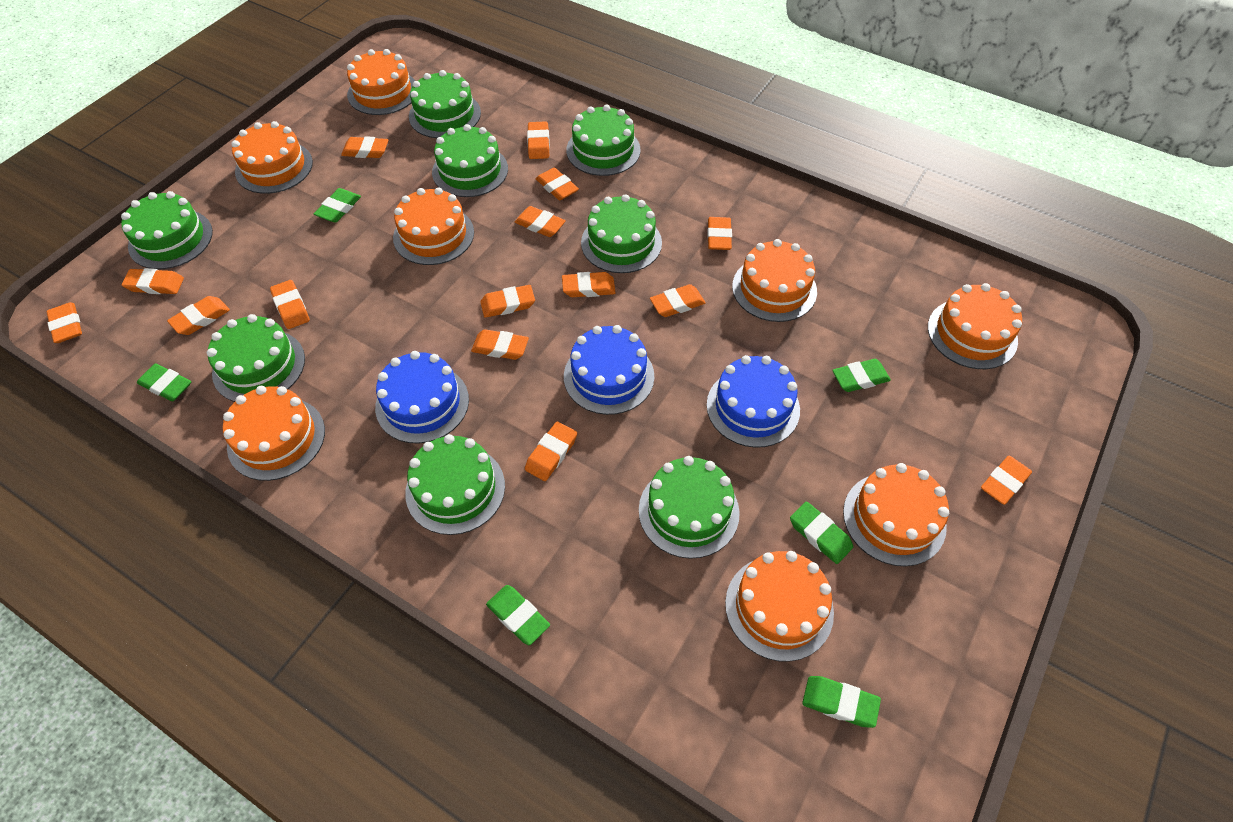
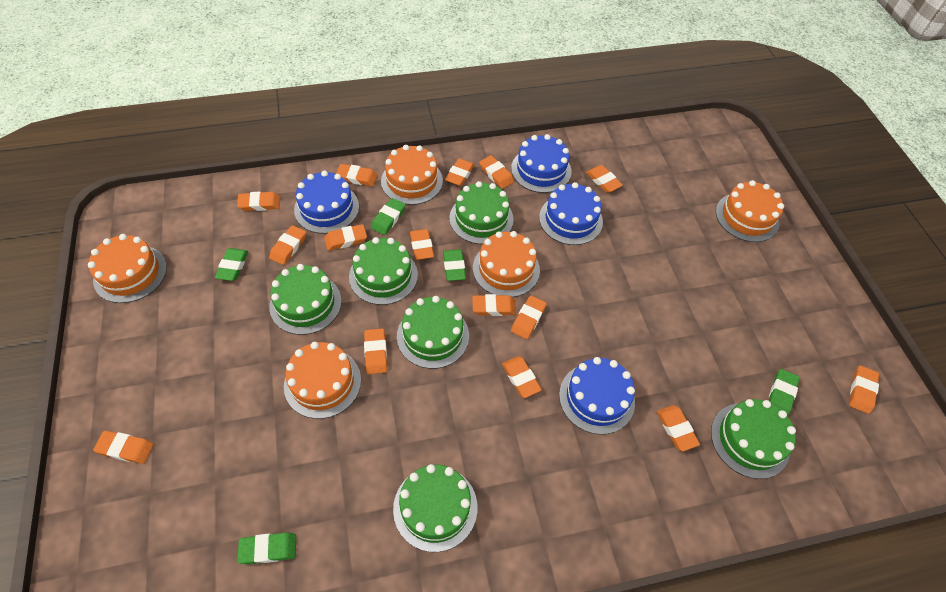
blue cake: 3 -> 4
green cake: 8 -> 6
green eraser: 6 -> 5
orange cake: 8 -> 5

